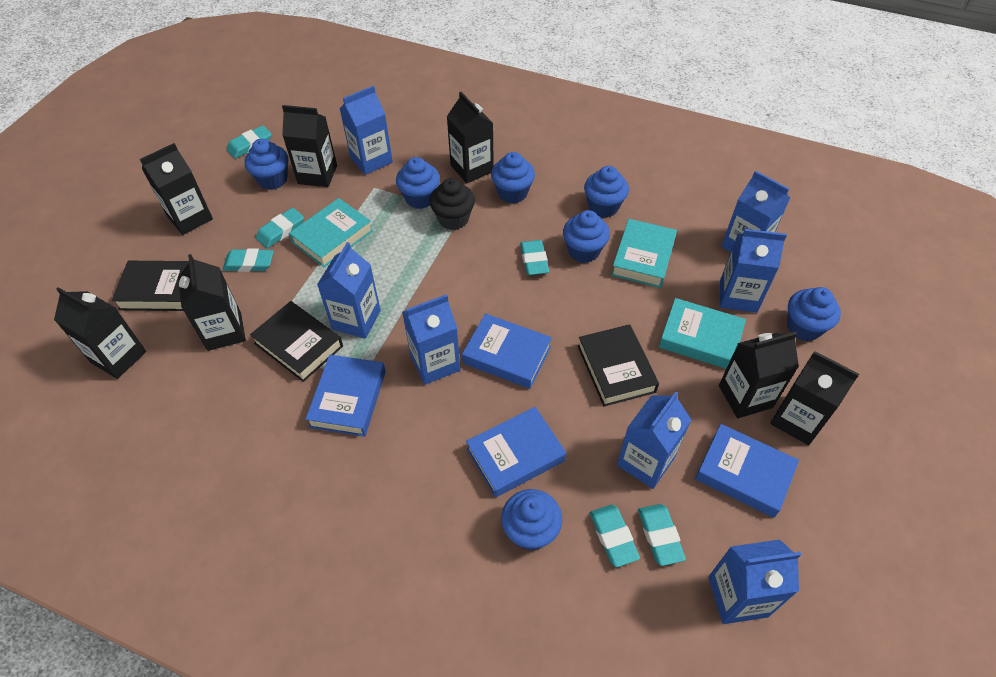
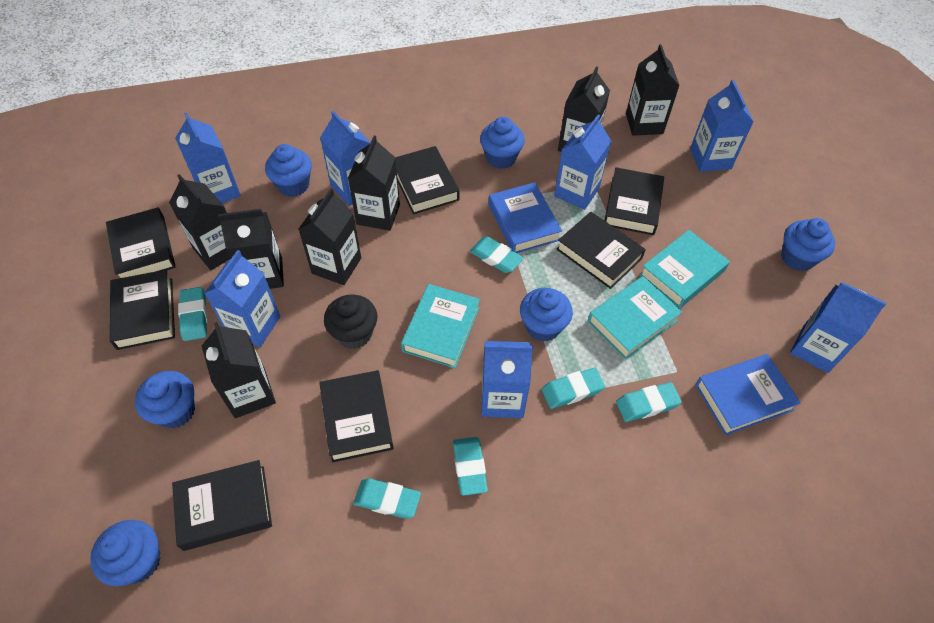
black book: 3 -> 7
blue book: 4 -> 2
blue cupcake: 7 -> 6

